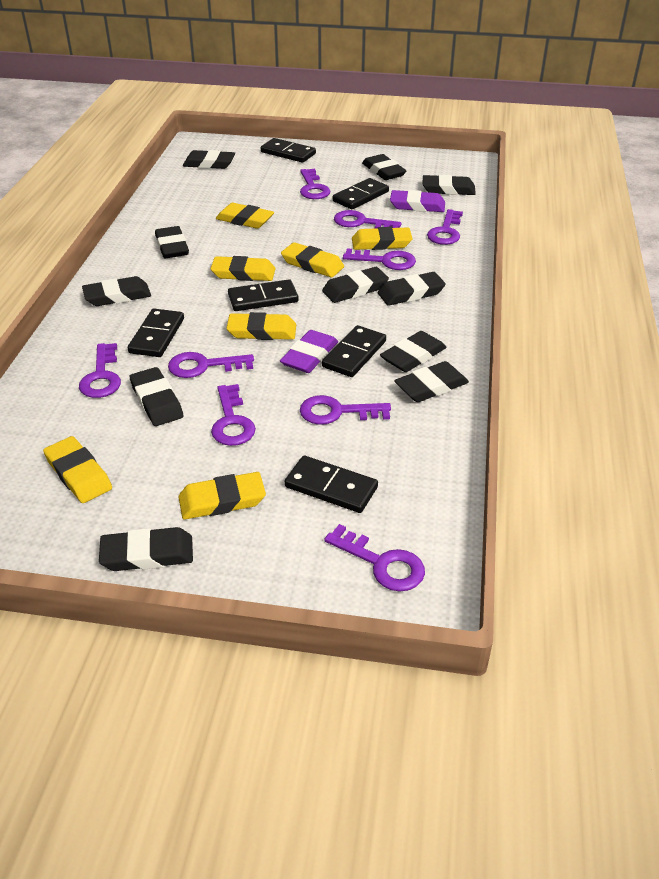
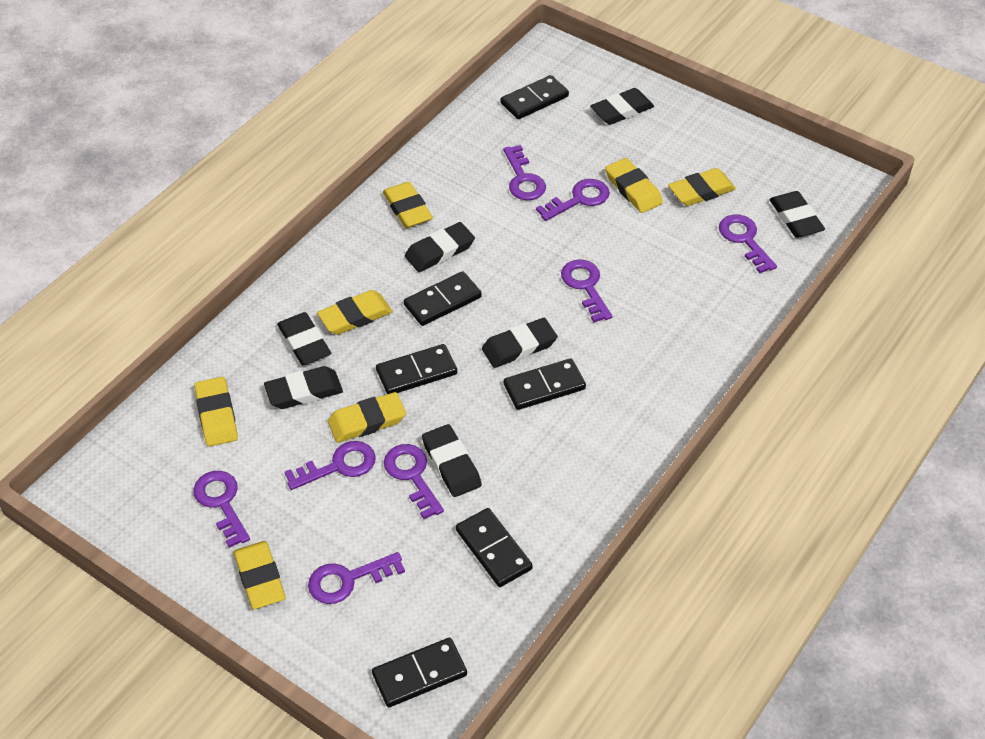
black eraser: 11 -> 7
purple eraser: 2 -> 0
purple key: 9 -> 8

